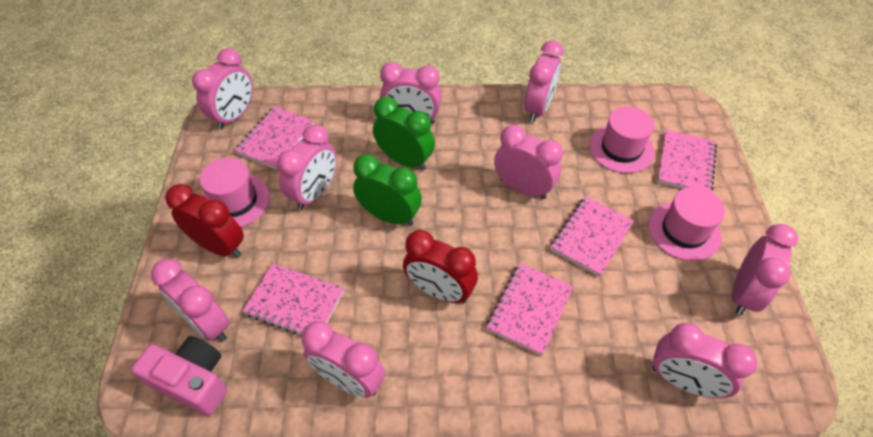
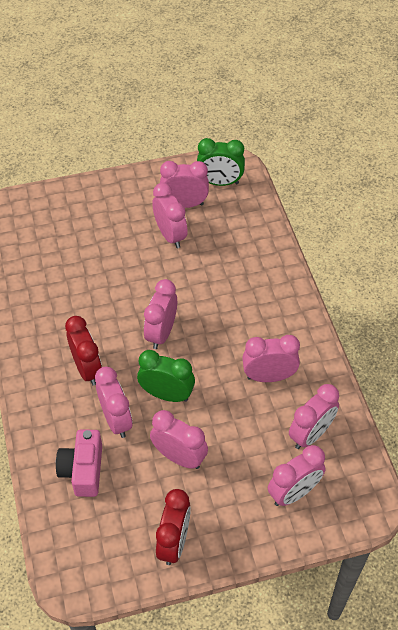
pink clock: 9 -> 8
pink hat: 3 -> 0
pink notebook: 5 -> 0

